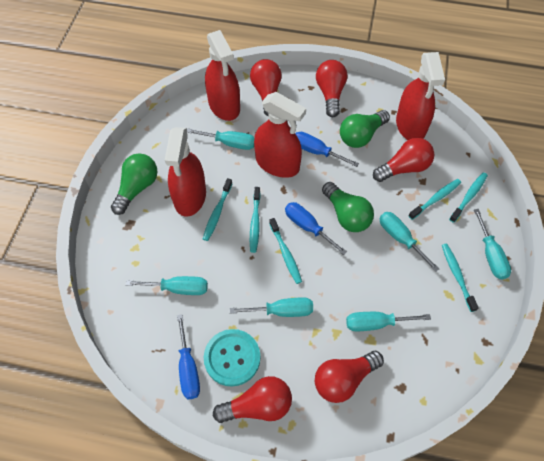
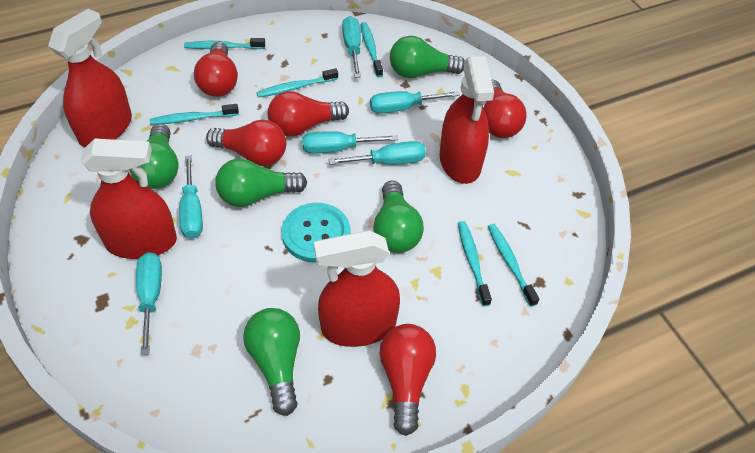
blue screwdriver: 3 -> 0
green light bulb: 3 -> 5

